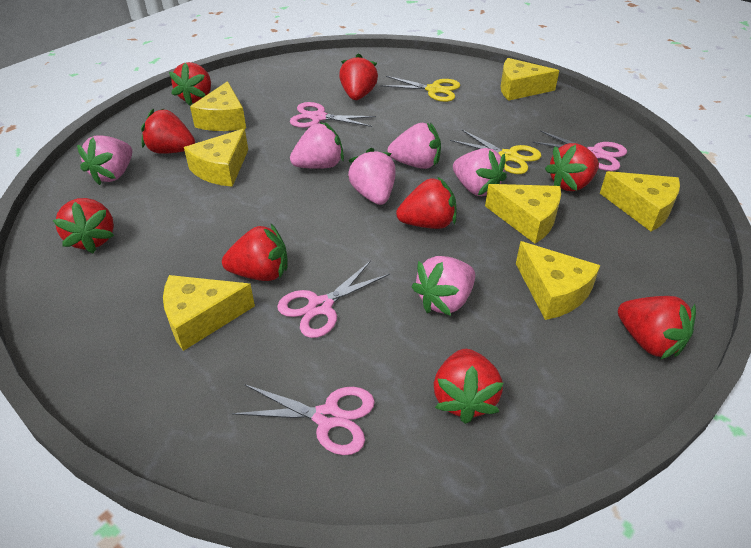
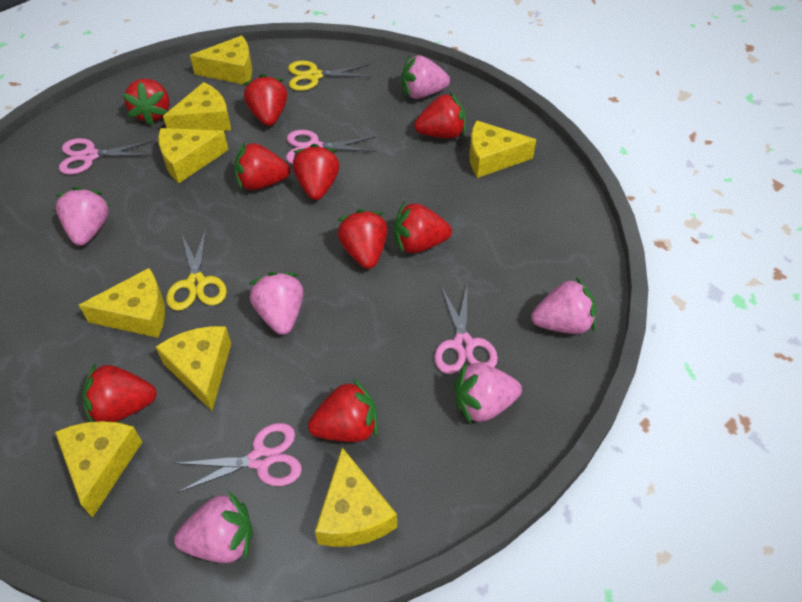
yellow cheese: 7 -> 8

